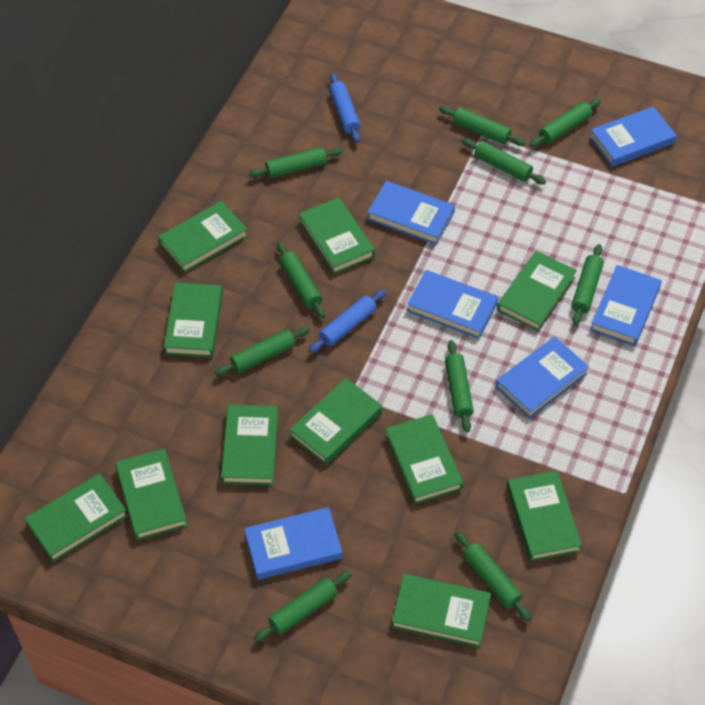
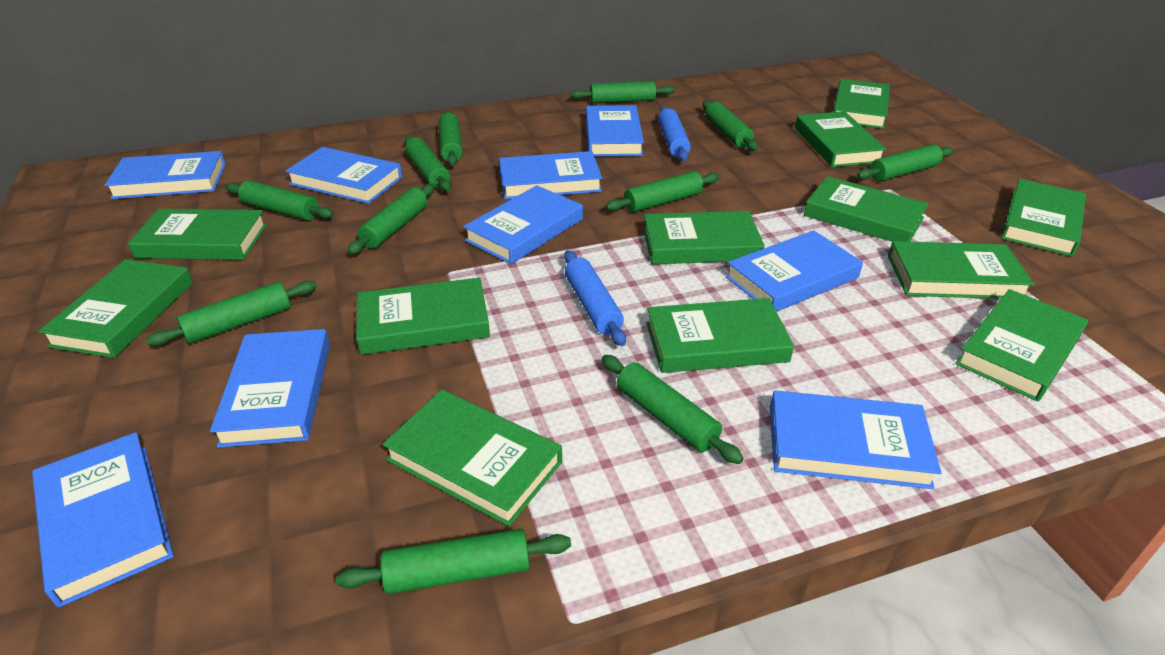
blue book: 6 -> 9
green book: 11 -> 12
green rolling pin: 10 -> 11

